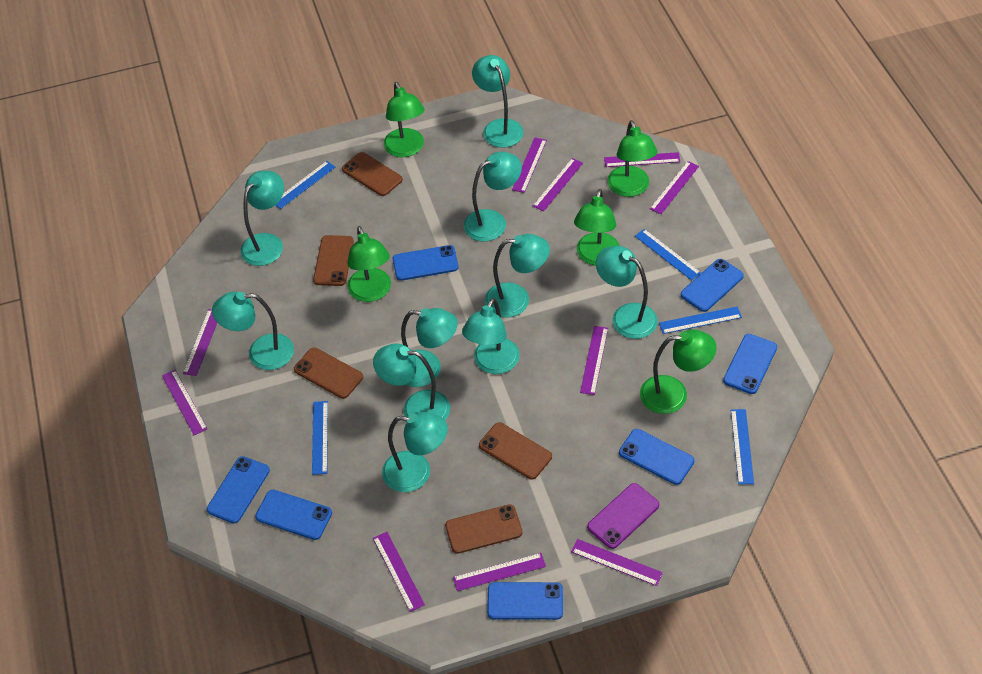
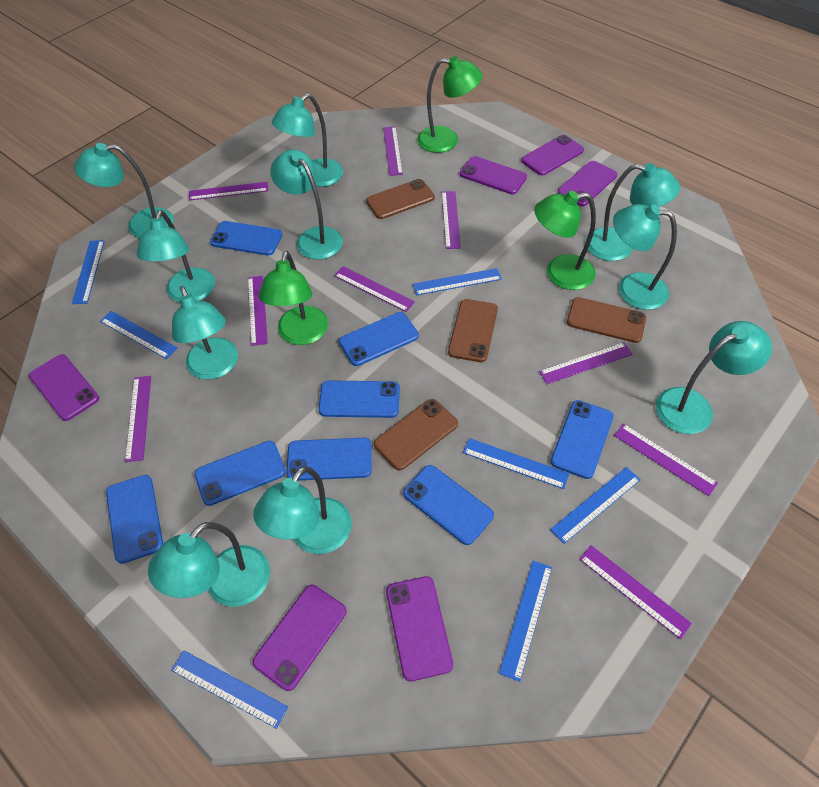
blue phone: 7 -> 8
blue ruler: 5 -> 7
brown phone: 5 -> 4
green lamp: 5 -> 3
purple phone: 1 -> 6
purple ruler: 10 -> 9

